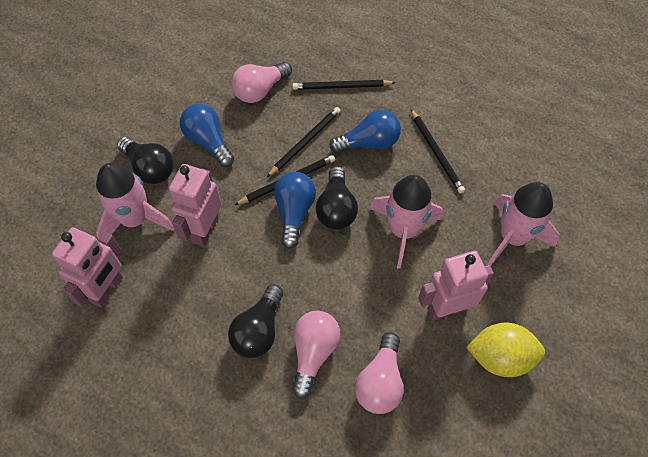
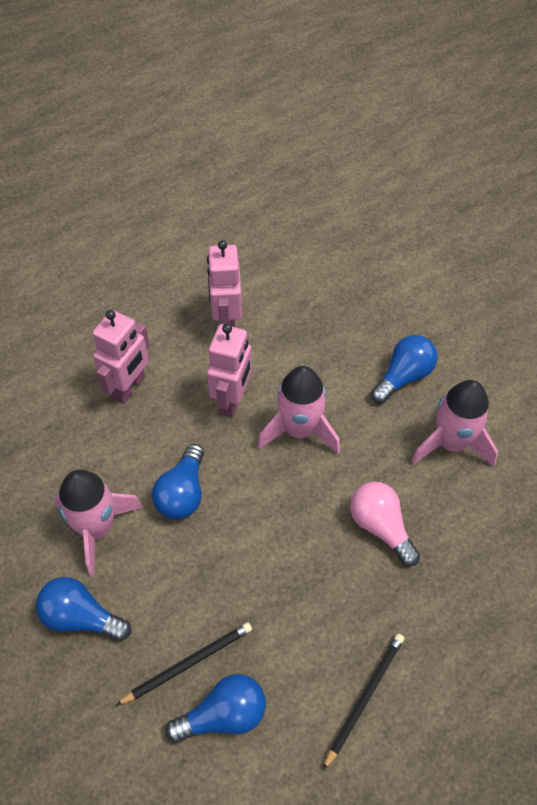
black light bulb: 3 -> 0
black pencil: 4 -> 2
blue light bulb: 3 -> 4
pink light bulb: 3 -> 1
yellow lemon: 1 -> 0

